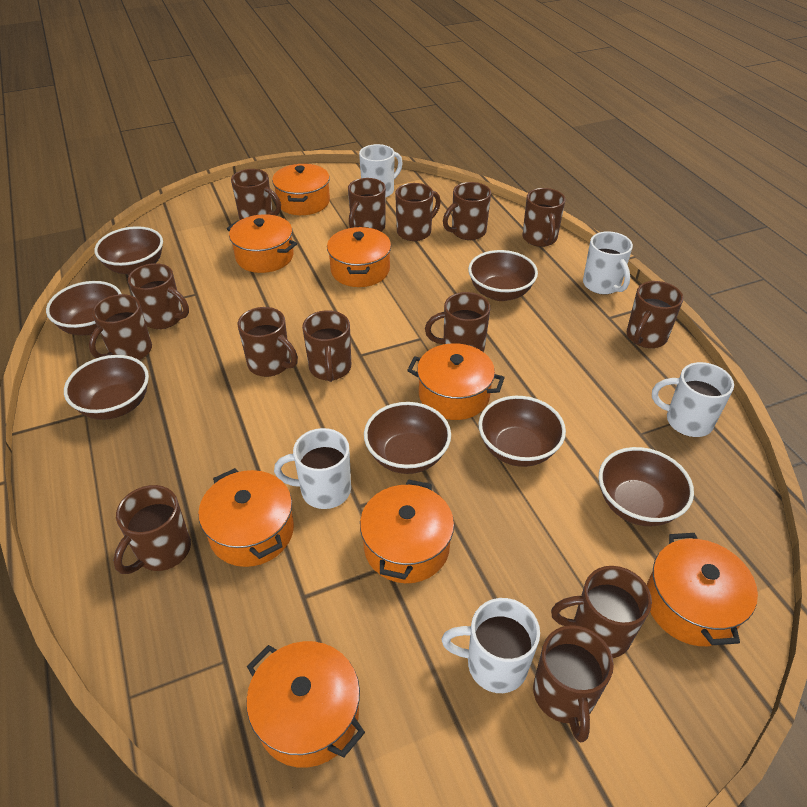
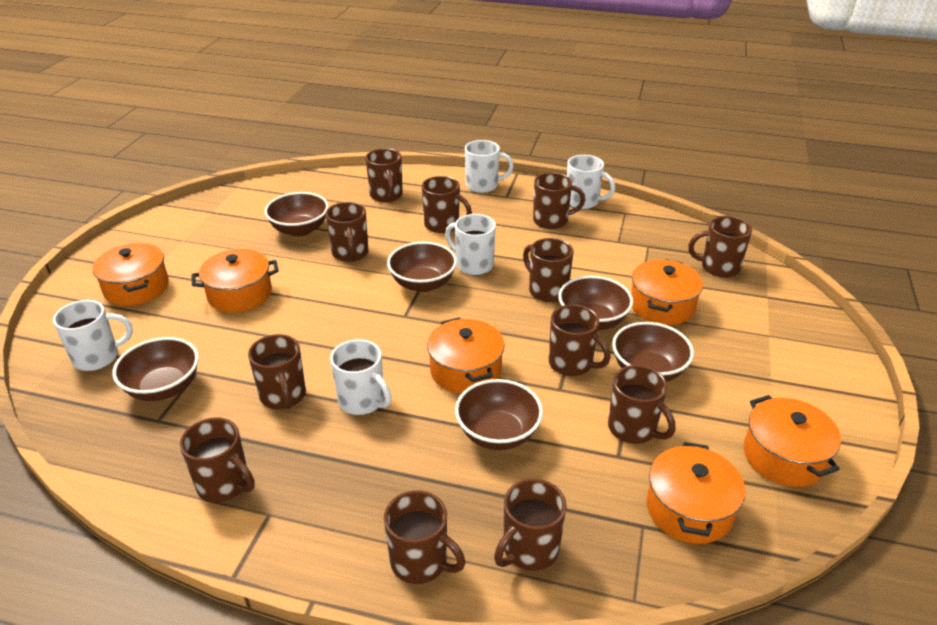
brown bowl: 7 -> 6
brown mug: 14 -> 12
orange pot: 8 -> 6

